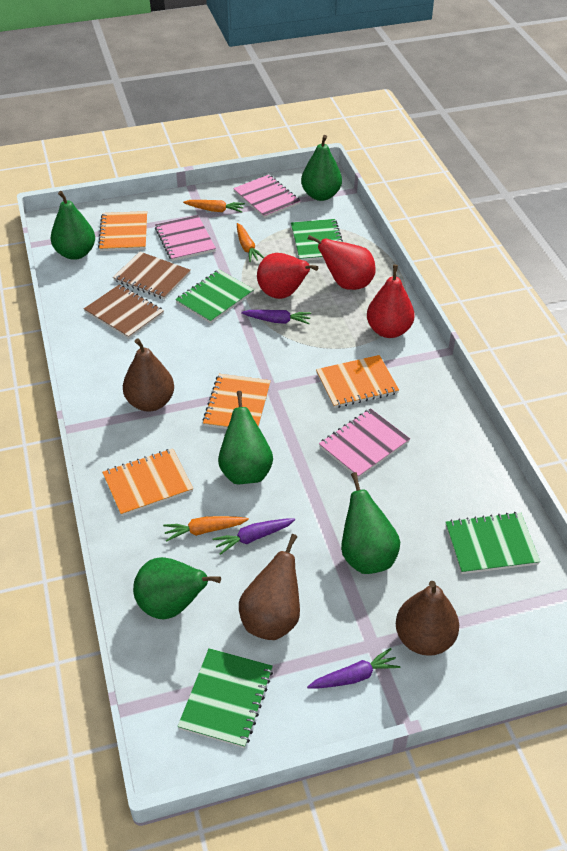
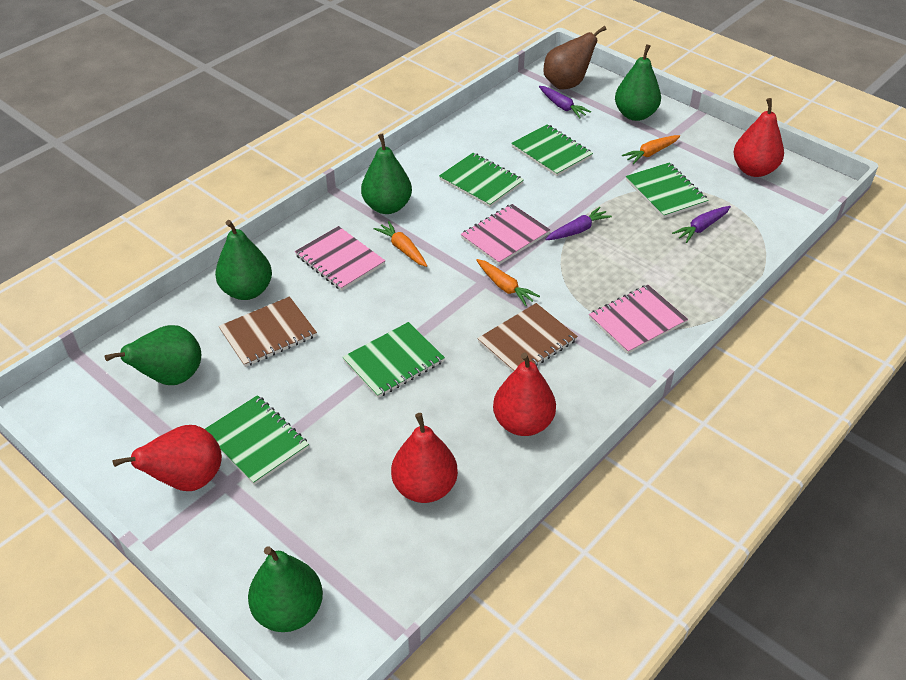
brown pear: 3 -> 1
green notebook: 4 -> 5
orange notebook: 4 -> 0
red pear: 3 -> 4

